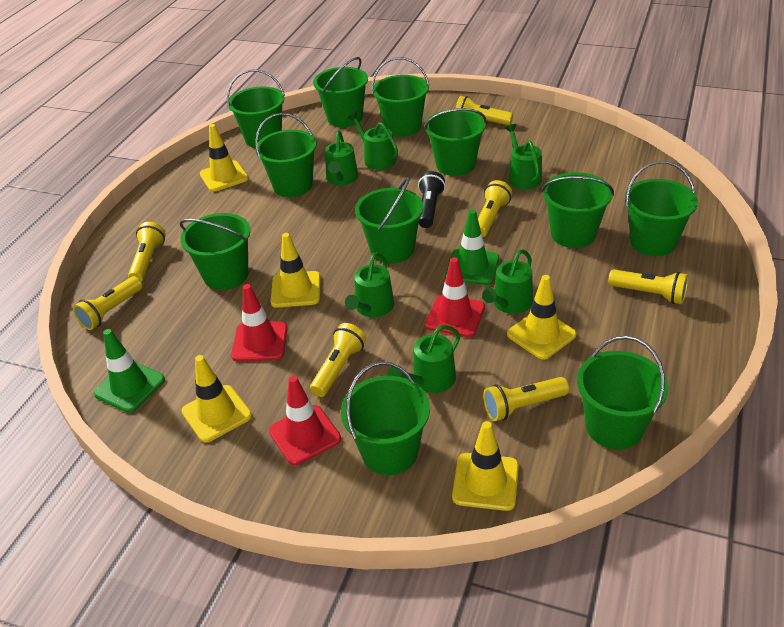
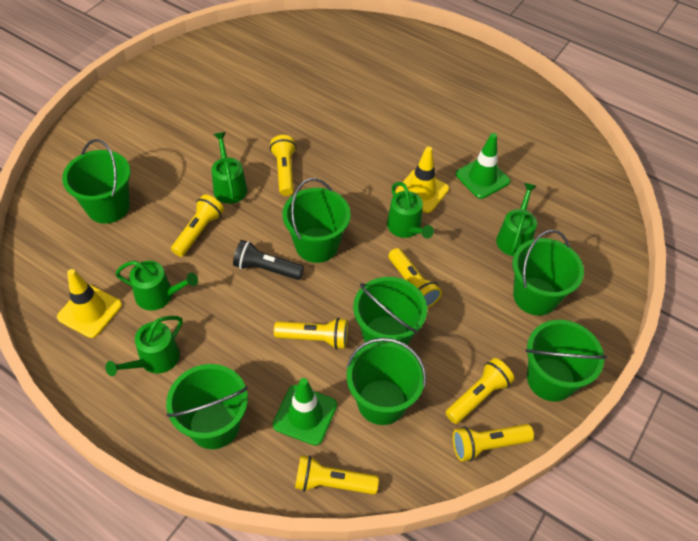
green bucket: 11 -> 7
green watering can: 6 -> 5
red traffic cone: 3 -> 0
yellow traffic cone: 5 -> 2

